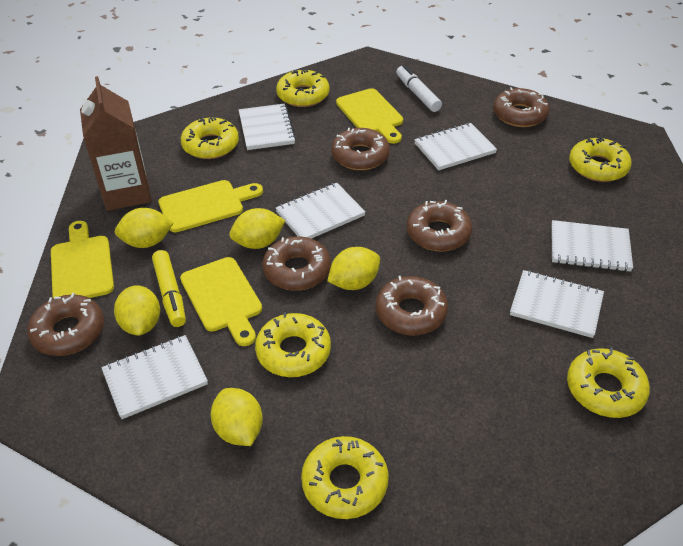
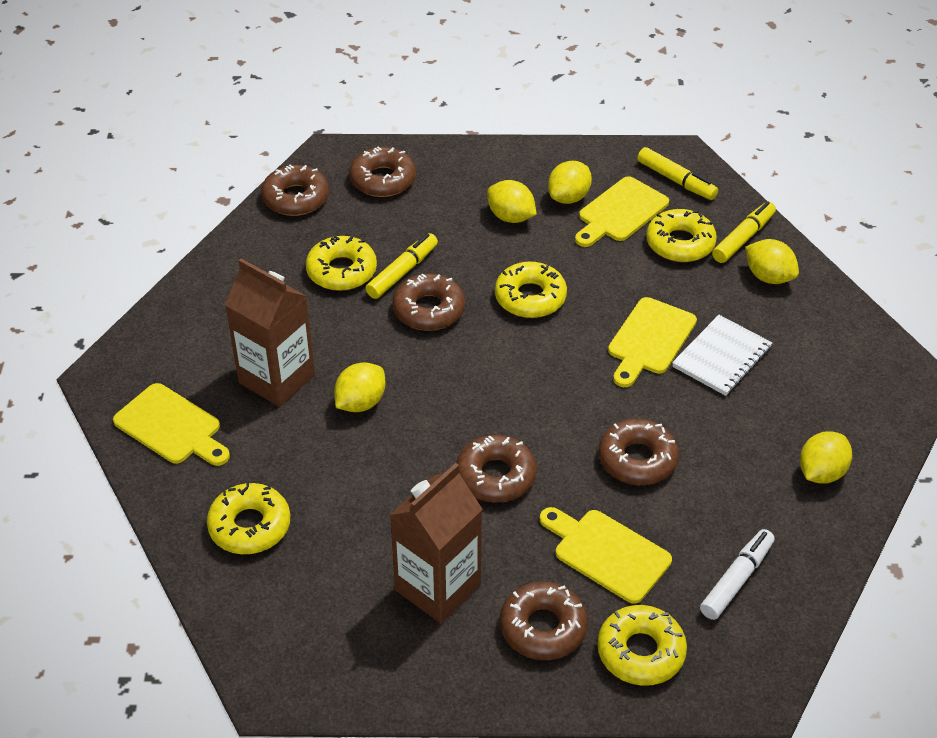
brown carton: 1 -> 2
white notebook: 6 -> 1
yellow donut: 6 -> 5
yellow marker: 1 -> 3

